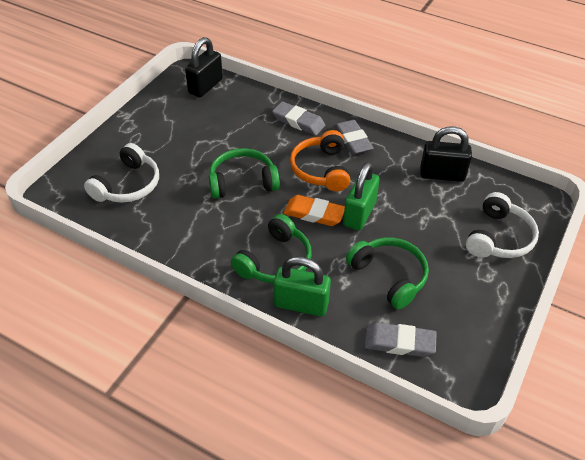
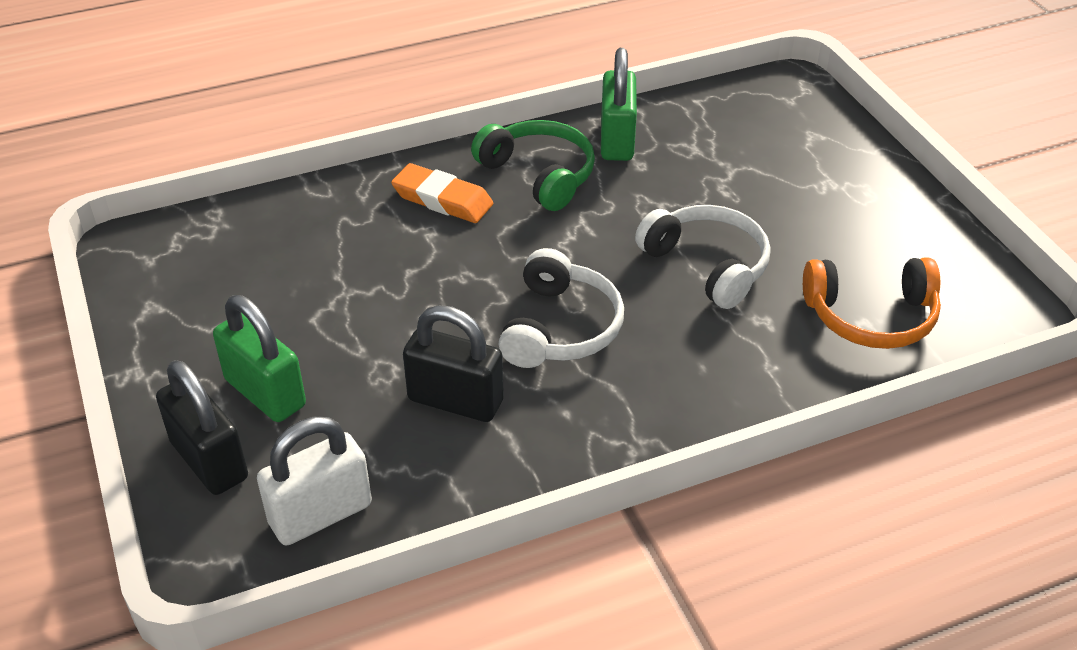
green headphones: 3 -> 1
grey eraser: 3 -> 0
white padlock: 0 -> 1

